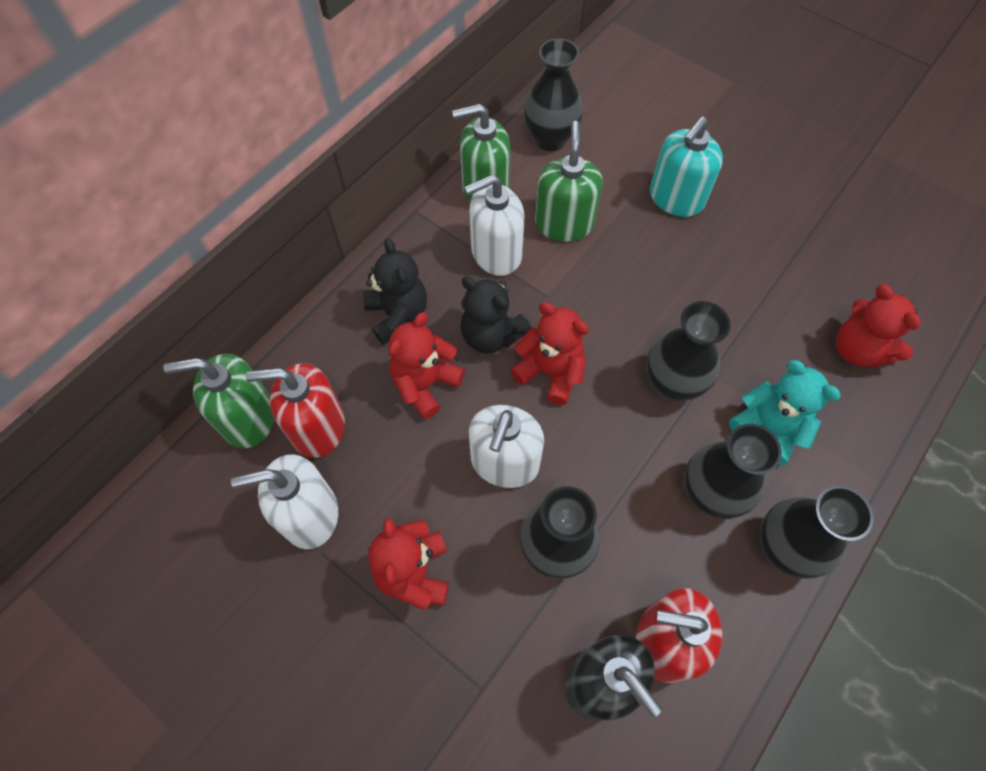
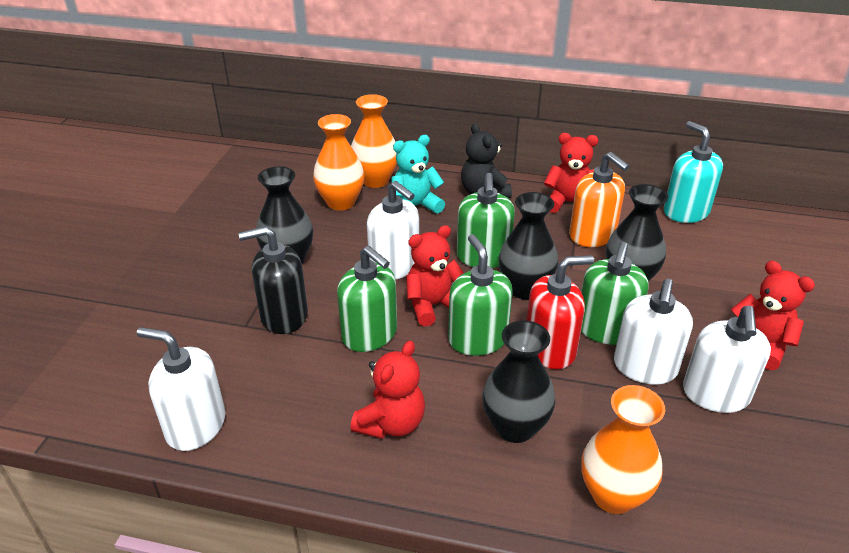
black teddy bear: 2 -> 1
black vase: 5 -> 4
green soap dispenser: 3 -> 4
orange soap dispenser: 0 -> 1
orange vase: 0 -> 3
red soap dispenser: 2 -> 1
white soap dispenser: 3 -> 4

